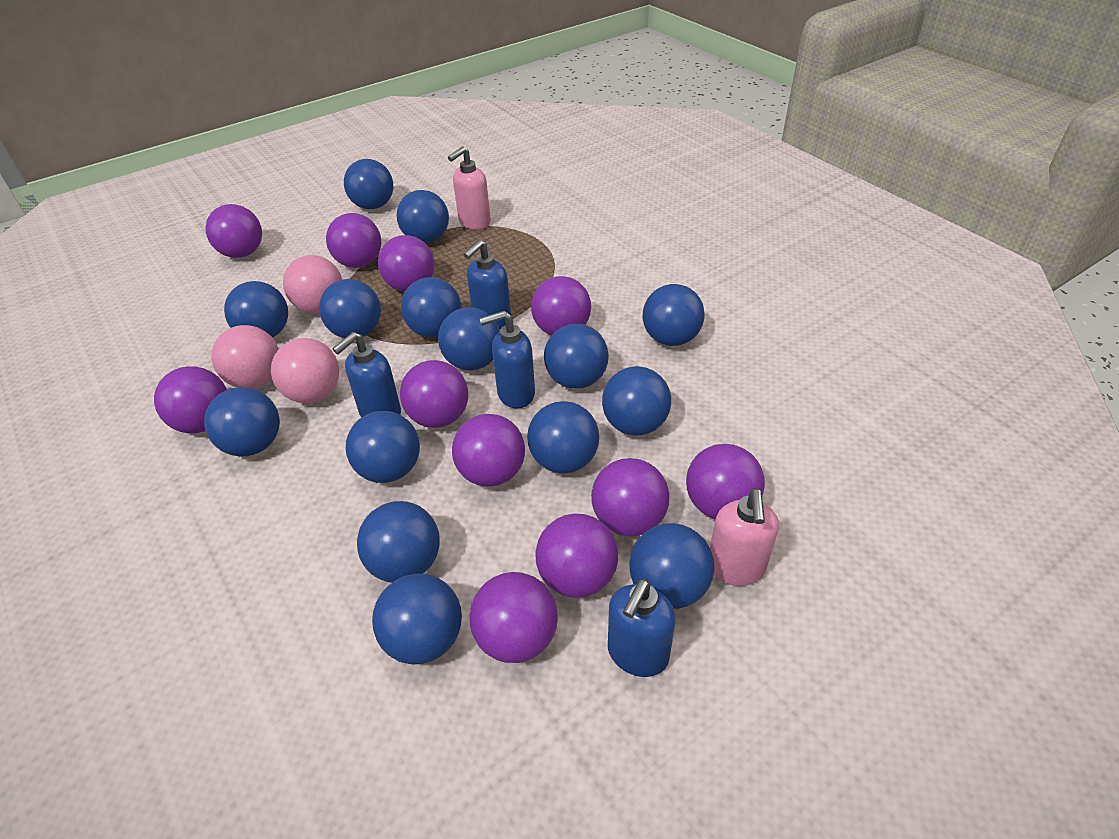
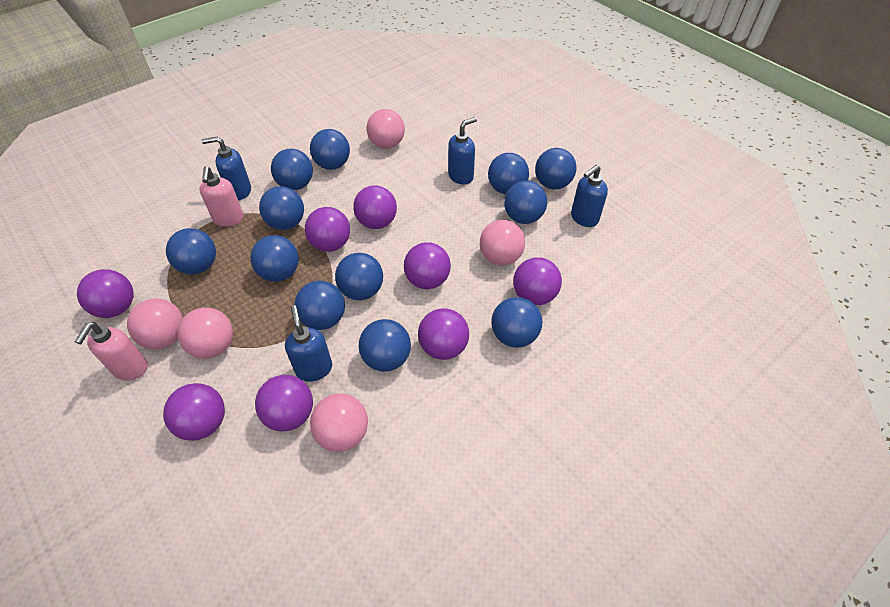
blue ball: 15 -> 12
pink ball: 3 -> 5
purple ball: 11 -> 8

